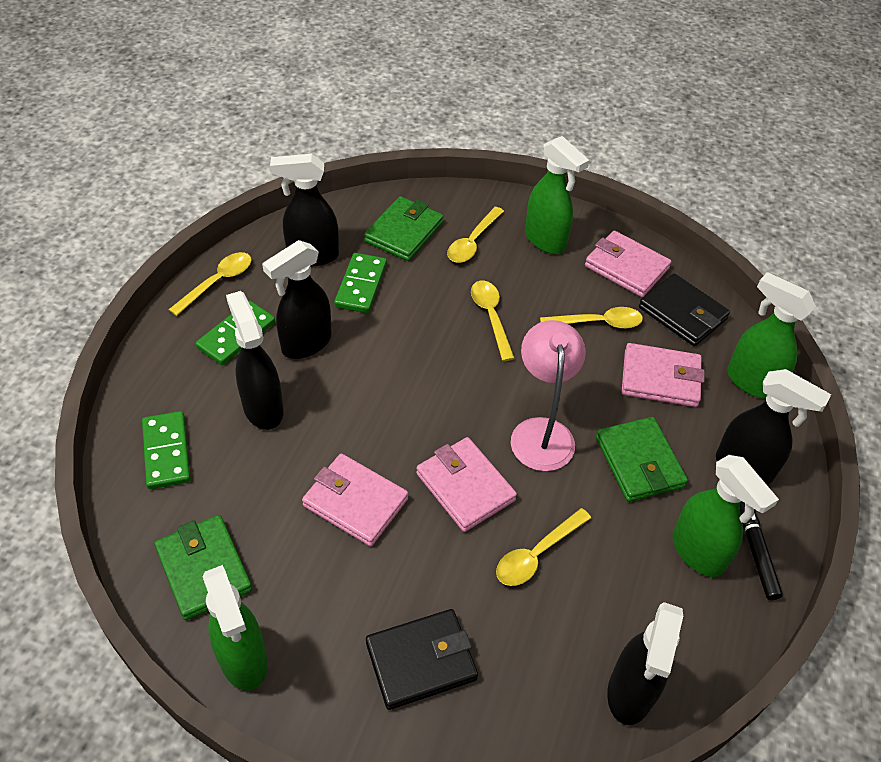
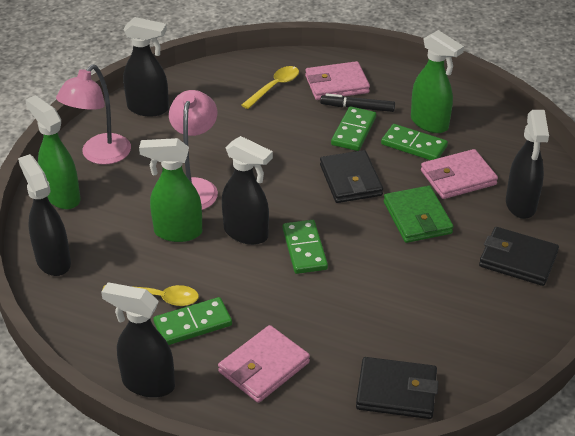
black wallet: 2 -> 3
green domino: 3 -> 4
green spray bottle: 4 -> 3
green wallet: 3 -> 1
pink lamp: 1 -> 2
pink wallet: 4 -> 3
yellow spoon: 5 -> 2

